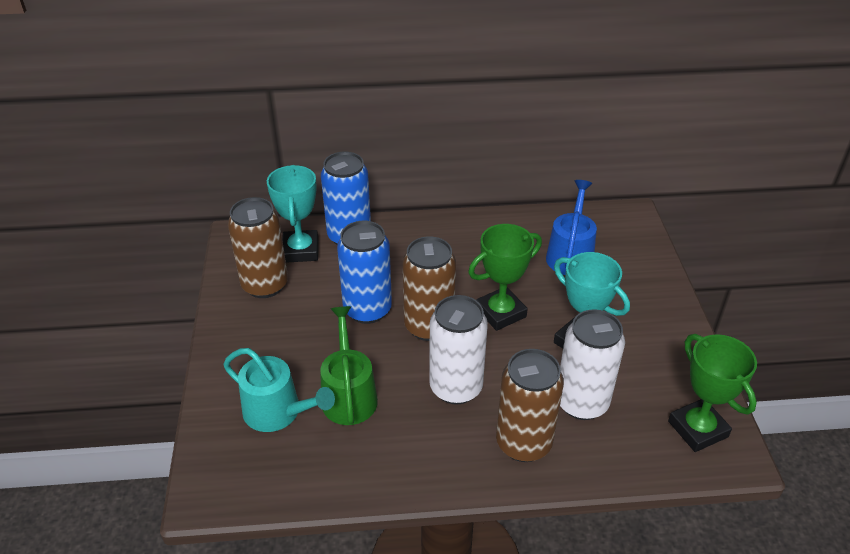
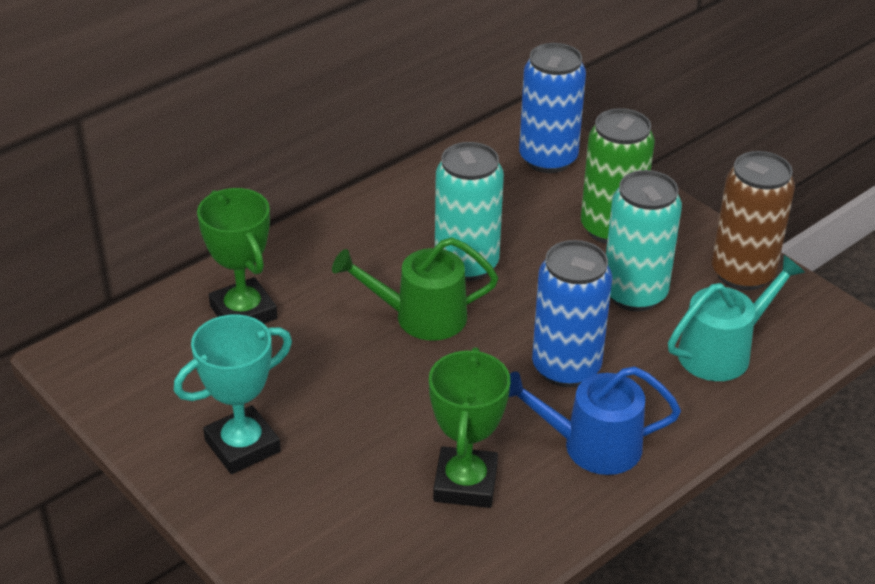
brown can: 3 -> 1
green can: 0 -> 1
turquoise can: 0 -> 2
turquoise trophy: 2 -> 1
white can: 2 -> 0

